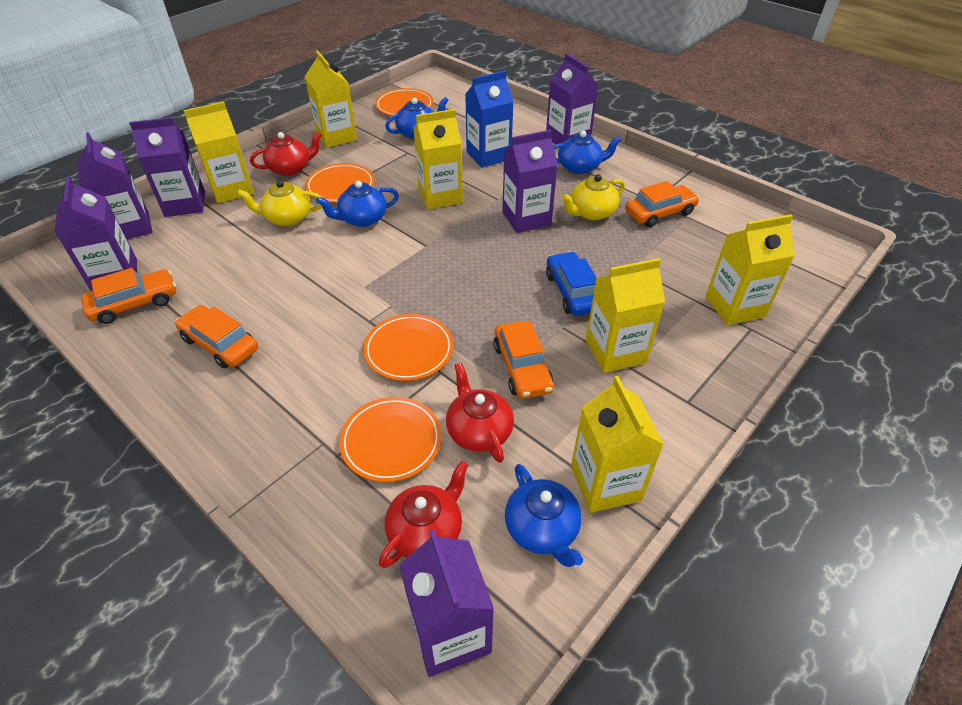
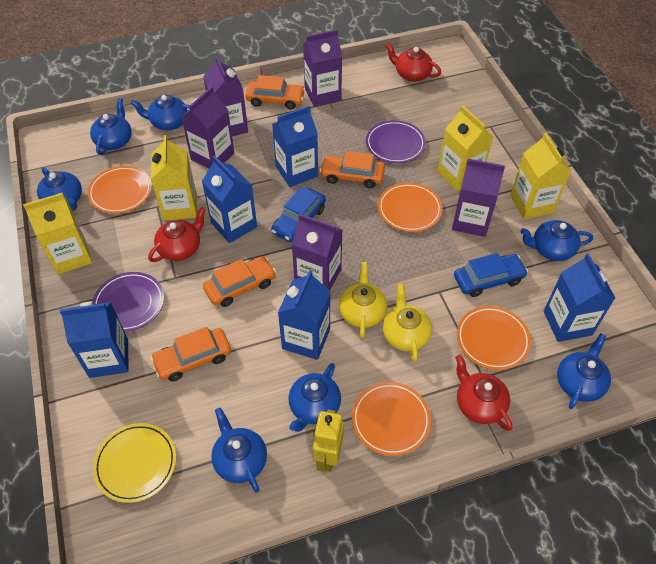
blue car: 1 -> 2
blue carton: 1 -> 5
blue teapot: 4 -> 7
purple carton: 6 -> 5
purple plate: 0 -> 2
yellow carton: 6 -> 4
yellow plate: 0 -> 1
yellow robot: 0 -> 1

